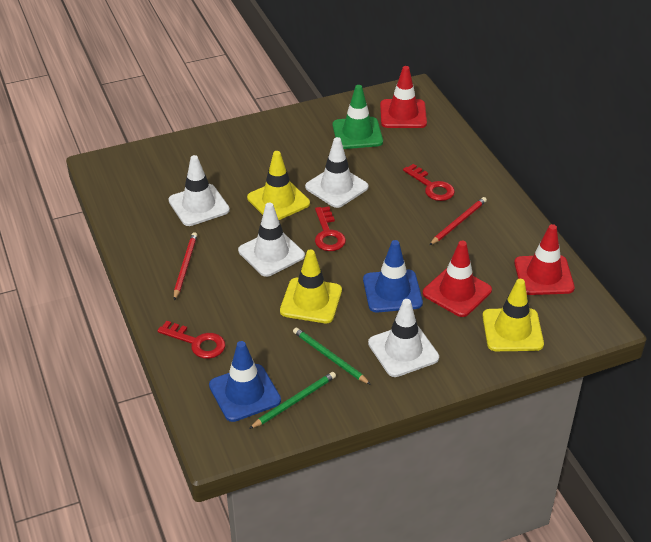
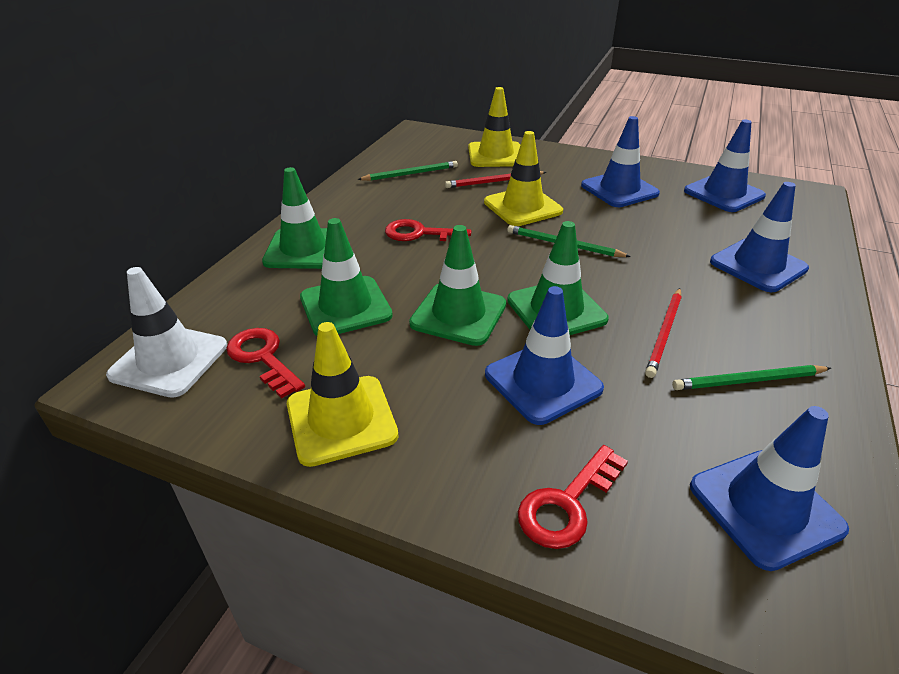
blue traffic cone: 2 -> 5
green pencil: 2 -> 3
green traffic cone: 1 -> 4
red traffic cone: 3 -> 0
white traffic cone: 4 -> 1

